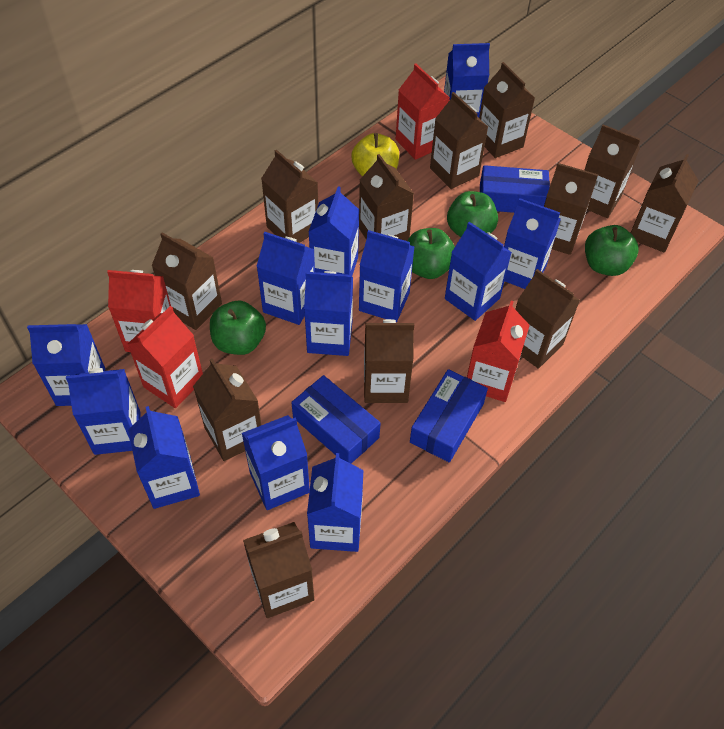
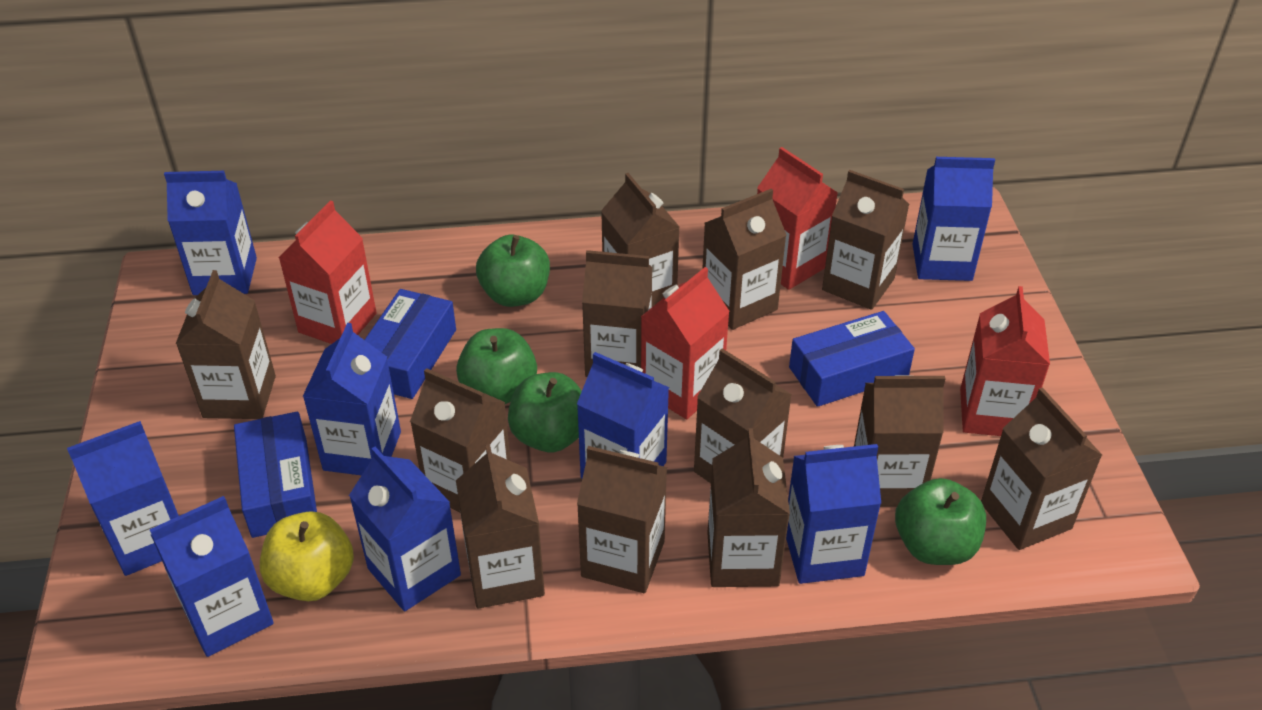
blue carton: 12 -> 8

